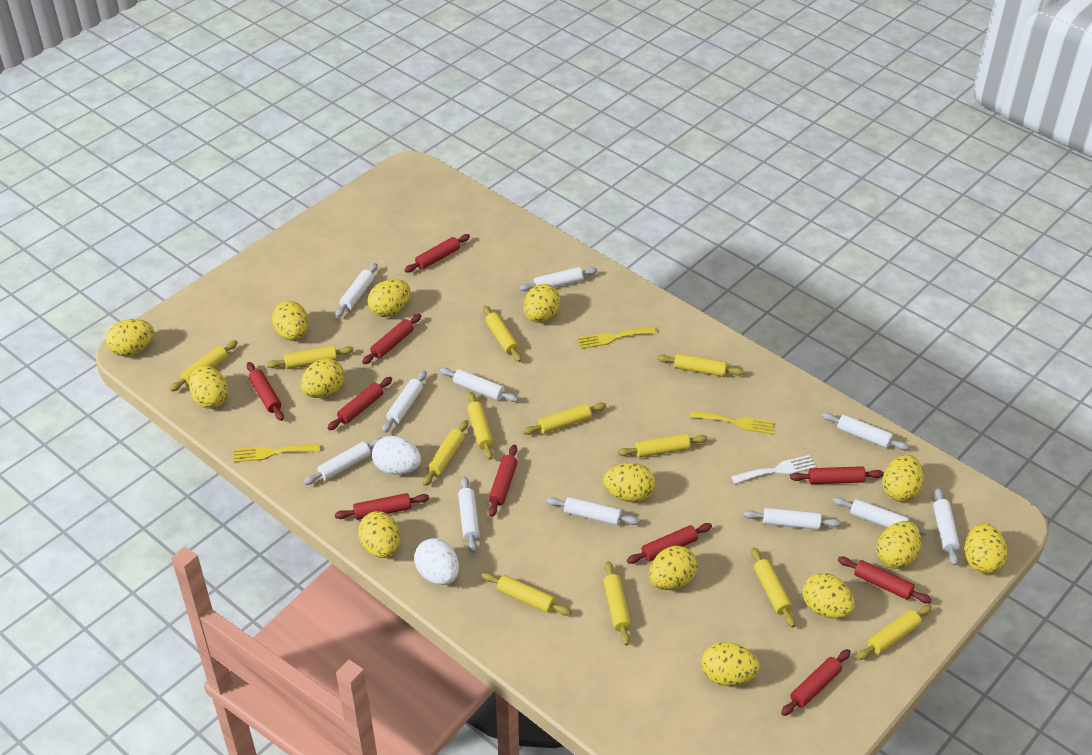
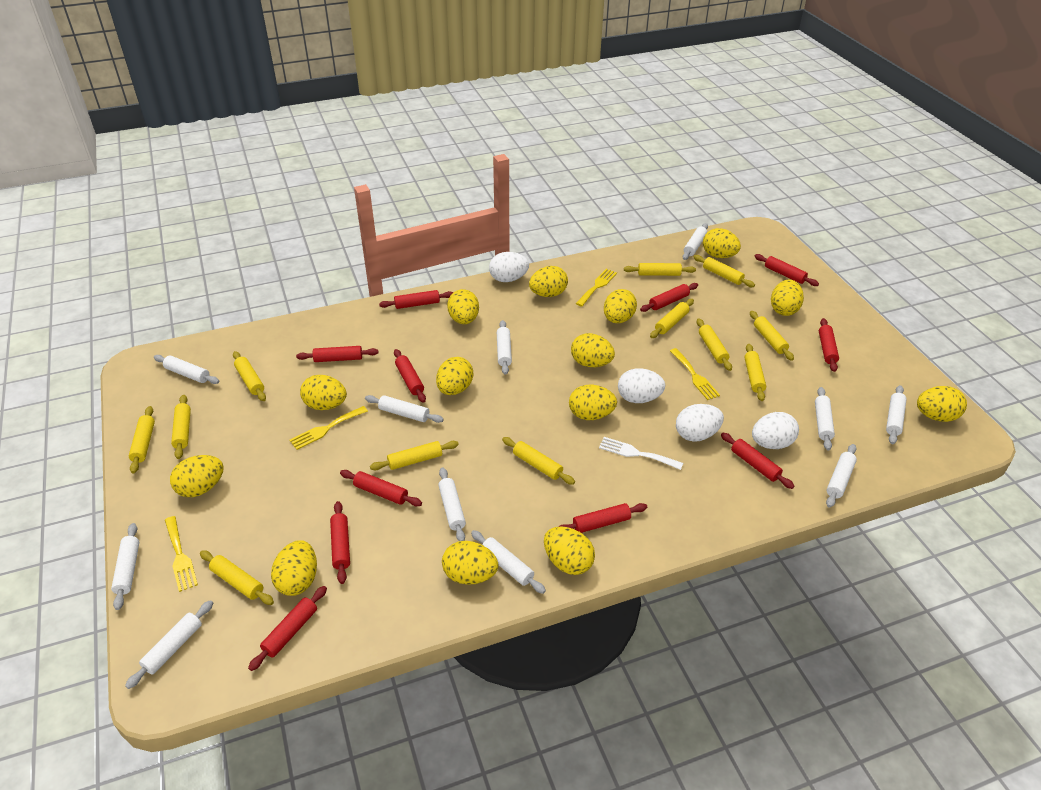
red rolling pin: 10 -> 11
white egg: 2 -> 4
yellow fork: 3 -> 4

